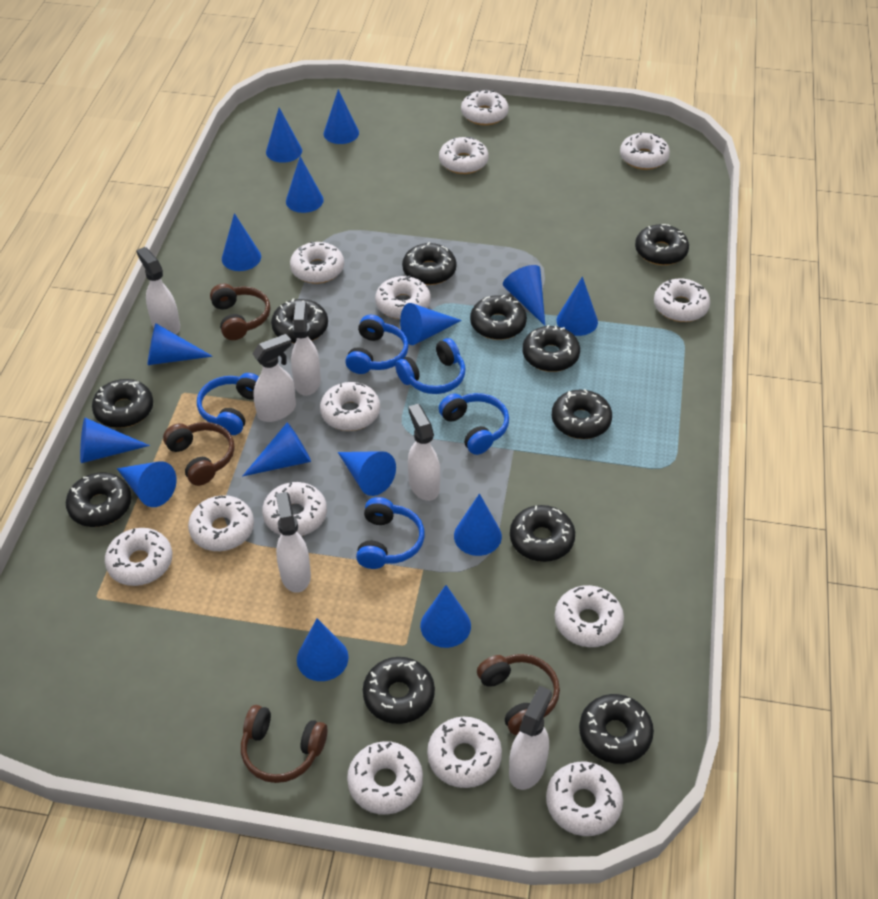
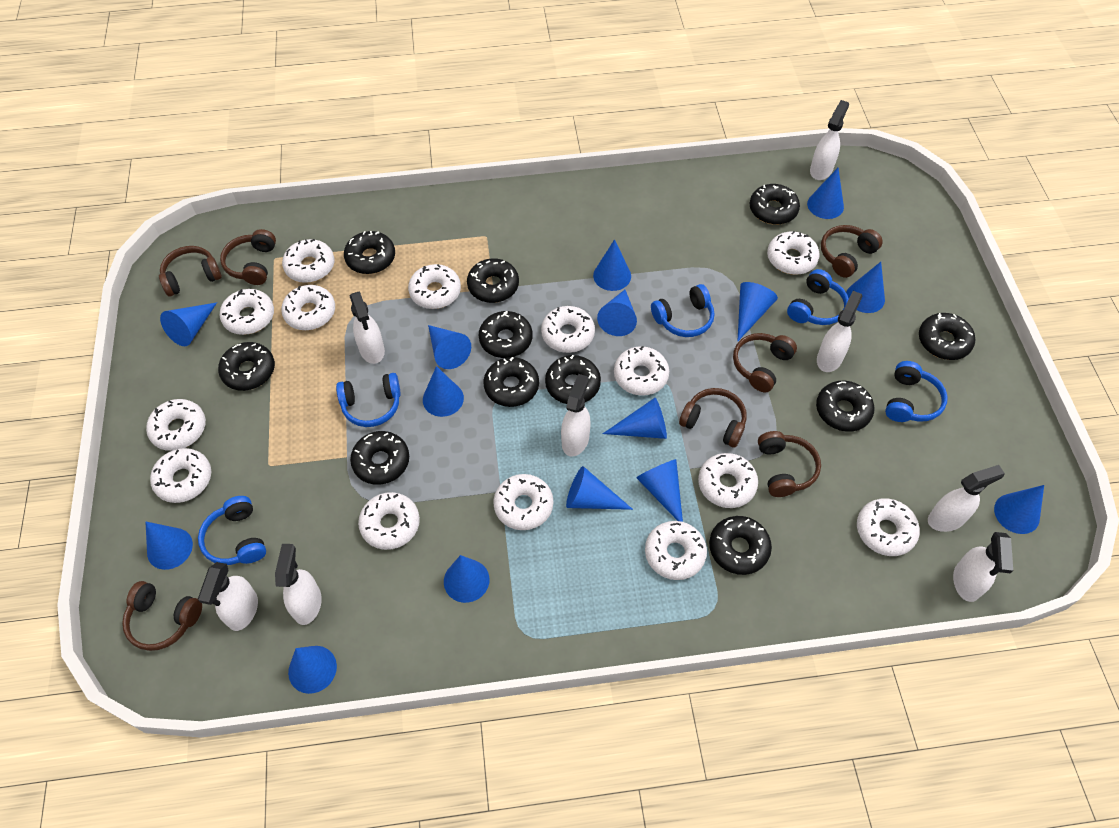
brown headphones: 4 -> 7
white spray bottle: 6 -> 8

